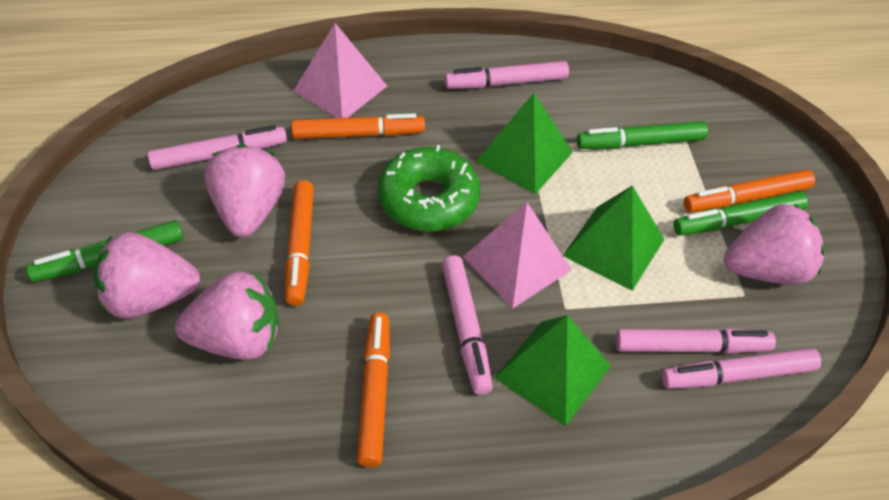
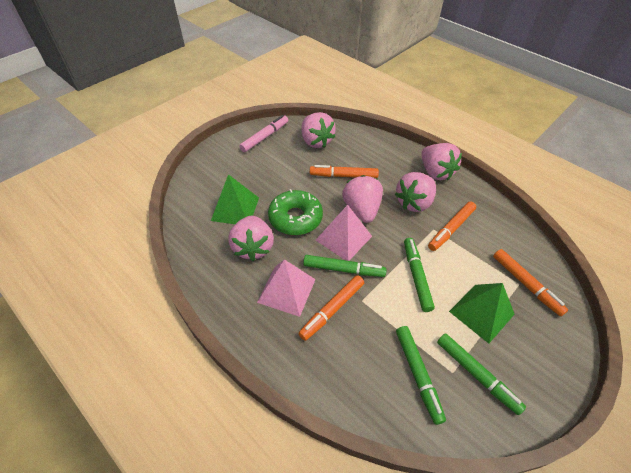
green marker: 3 -> 4
green pyramid: 3 -> 2
pink marker: 5 -> 1
pink strawberry: 4 -> 5

